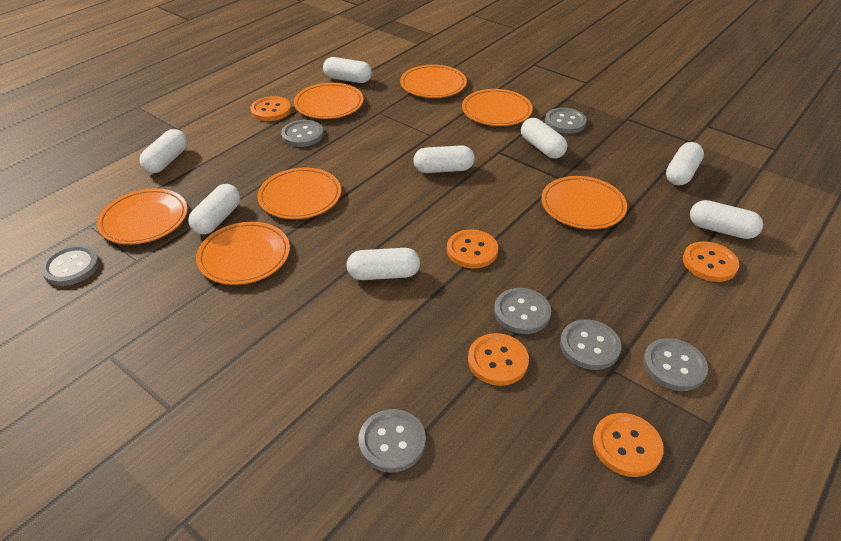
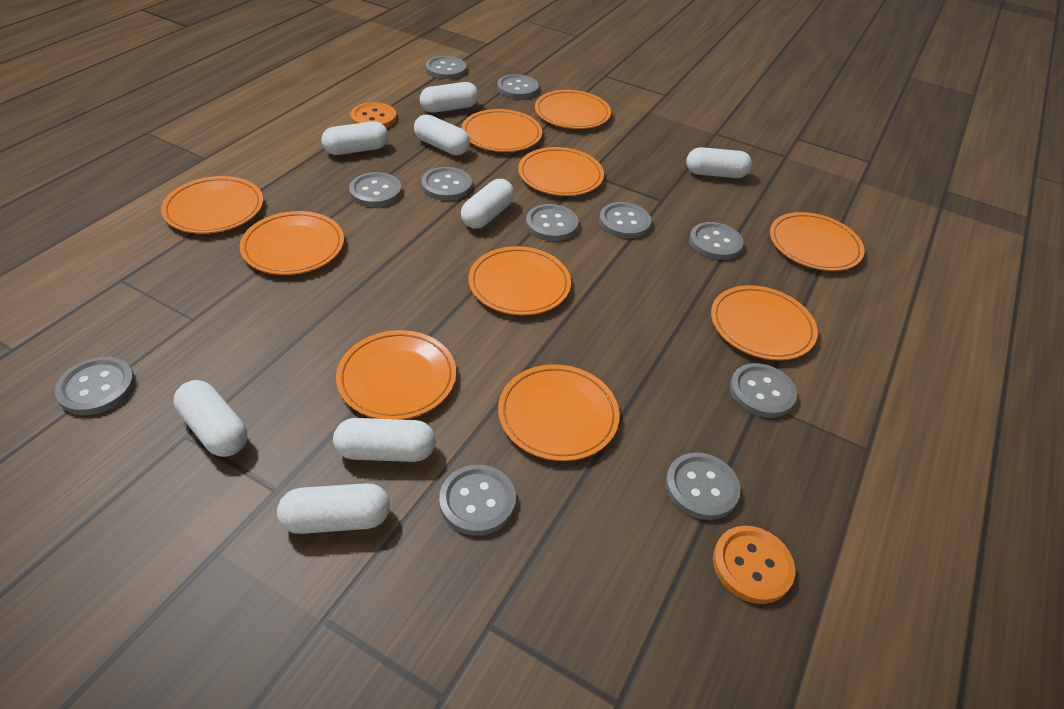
grey button: 7 -> 11
orange button: 5 -> 2
orange plate: 7 -> 10

